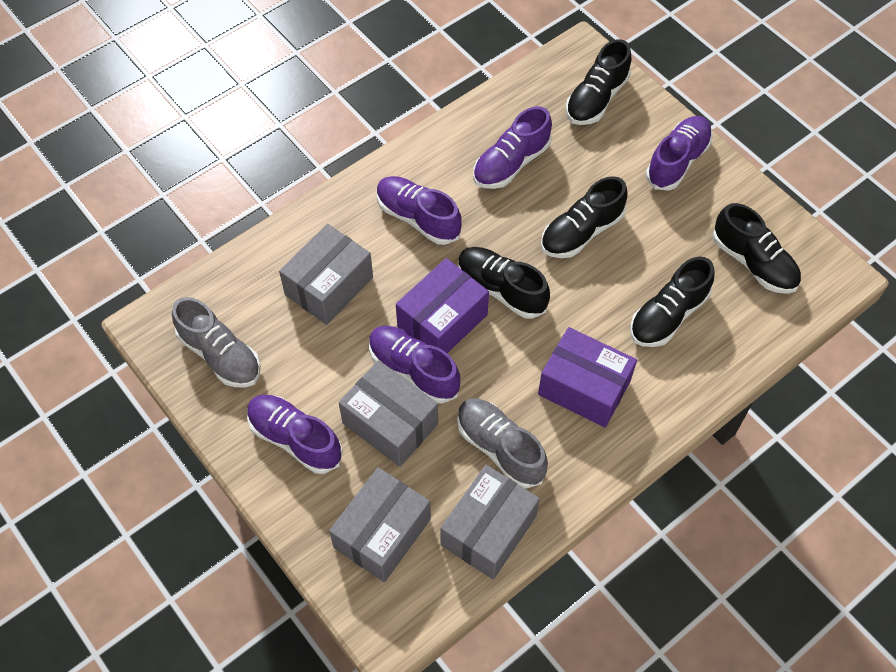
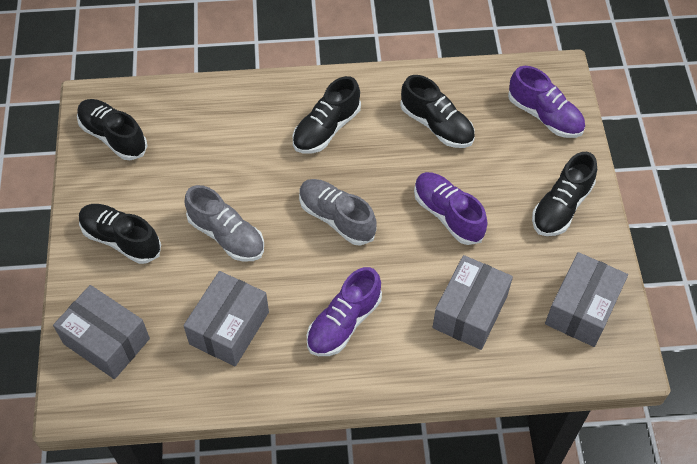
purple box: 2 -> 0
purple shoe: 5 -> 3

